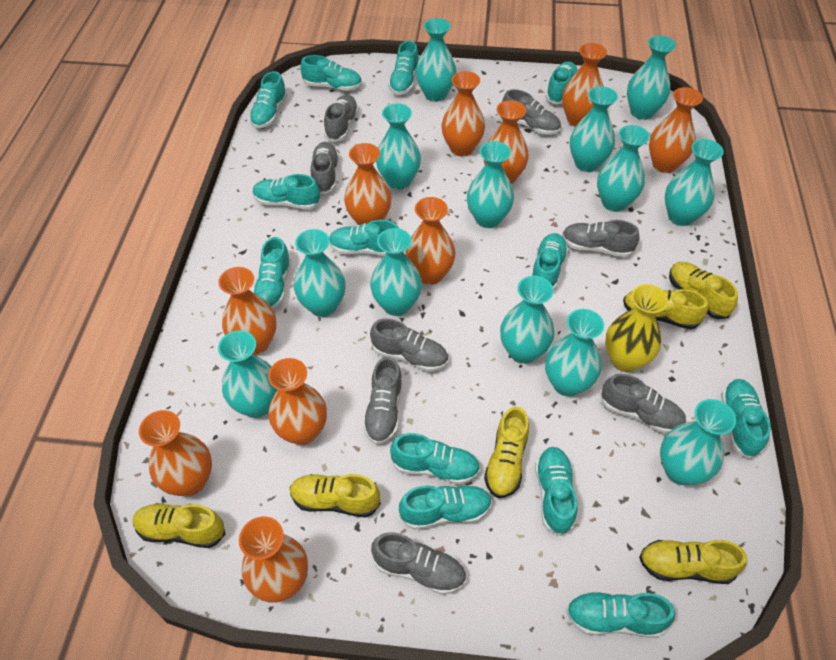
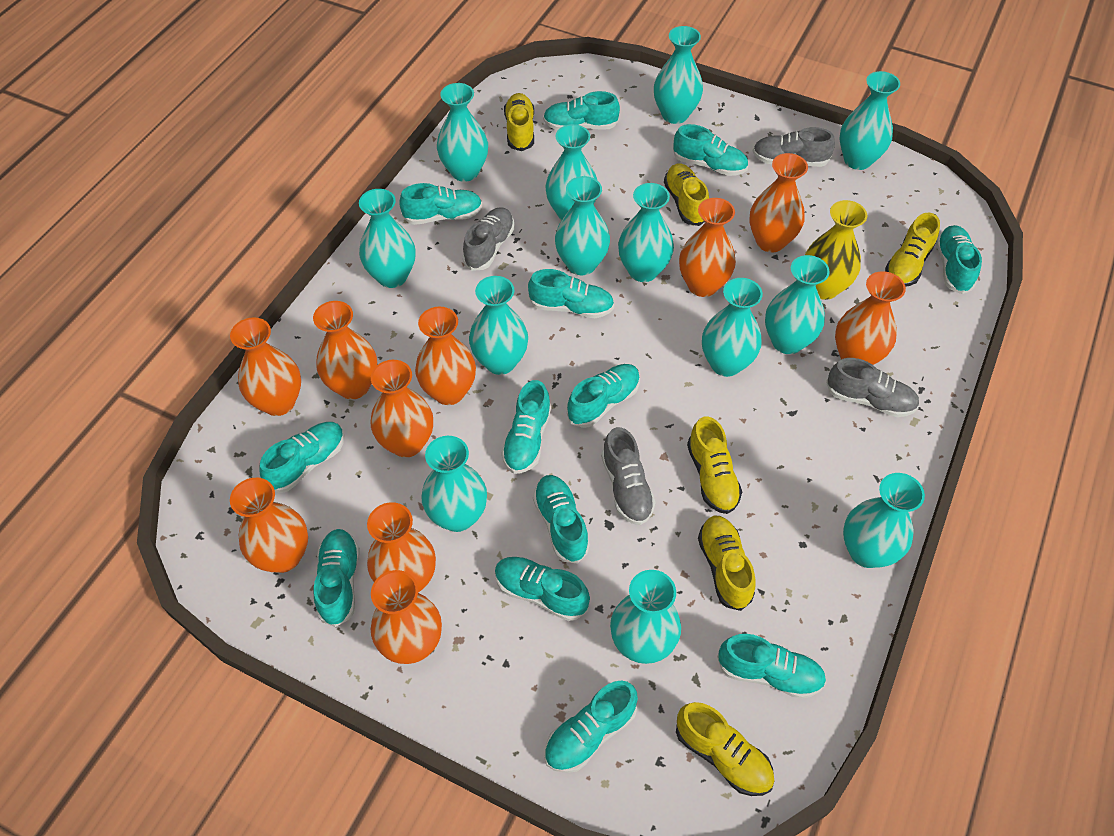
grey shoe: 8 -> 4

